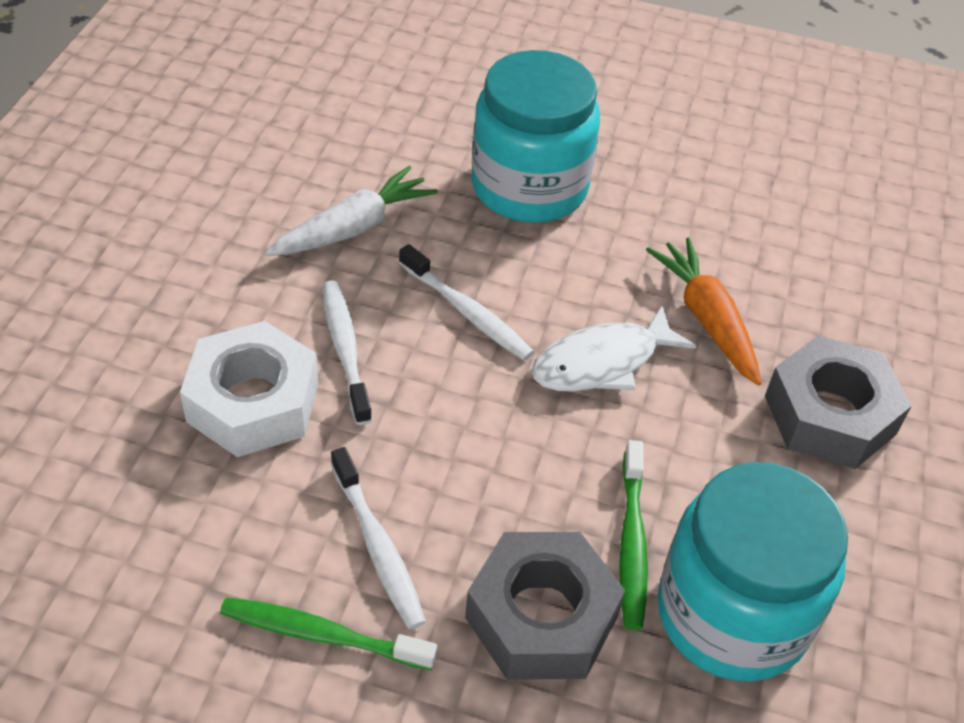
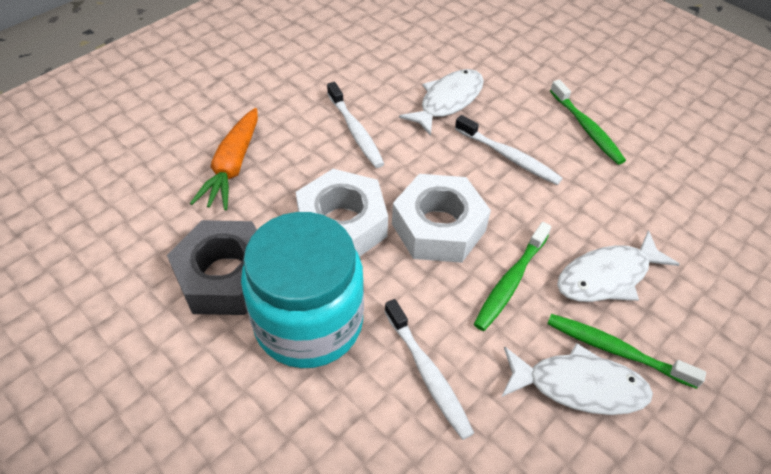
green toothbrush: 2 -> 3
grey nut: 2 -> 1
turquoise jar: 2 -> 1
white carrot: 1 -> 0
white fish: 1 -> 3
white nut: 1 -> 2

